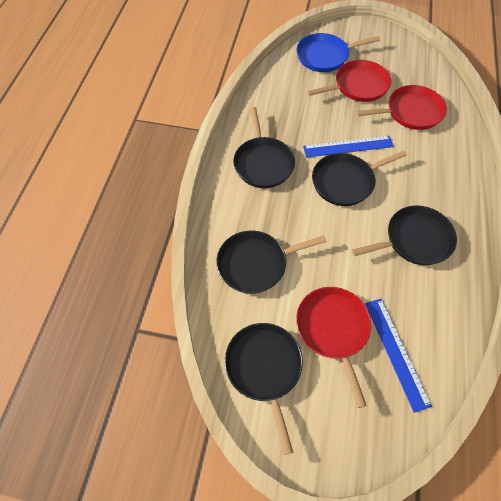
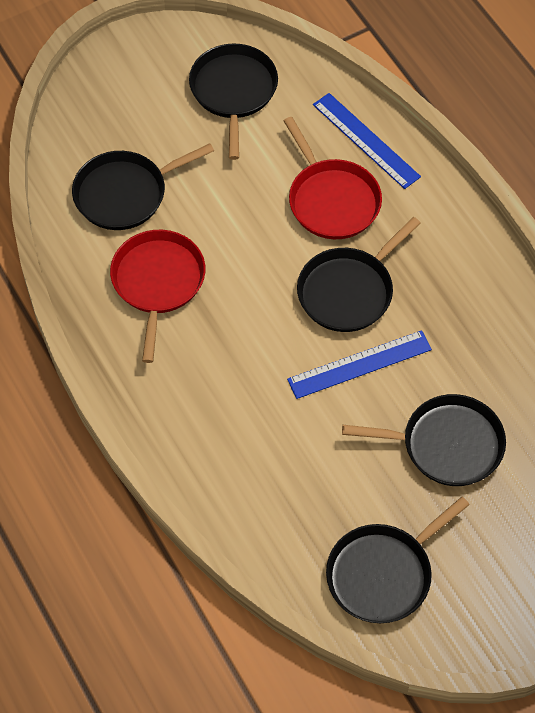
blue pan: 1 -> 0
red pan: 3 -> 2

